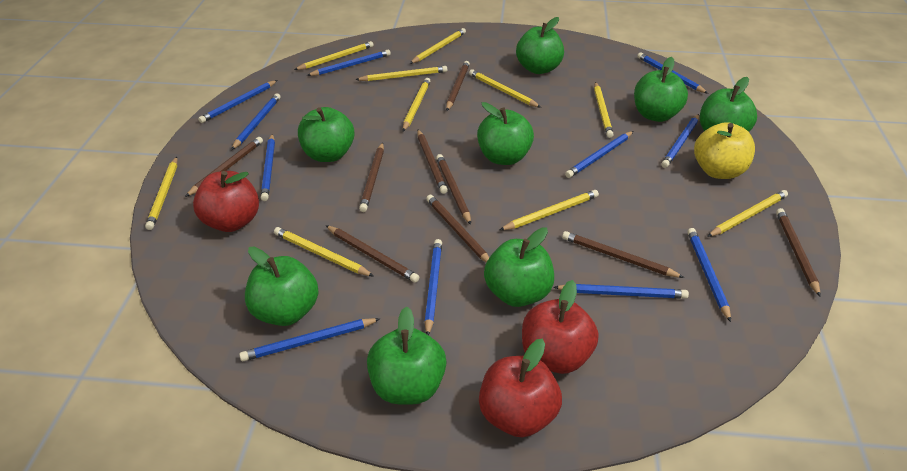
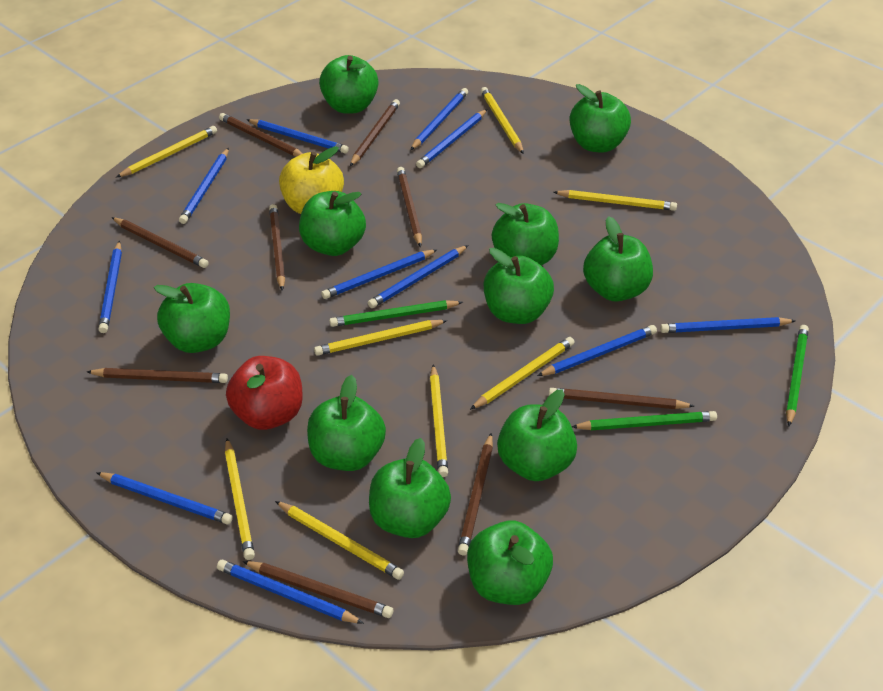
green apple: 8 -> 11
green pencil: 0 -> 3
red apple: 3 -> 1
yellow pencil: 10 -> 8

